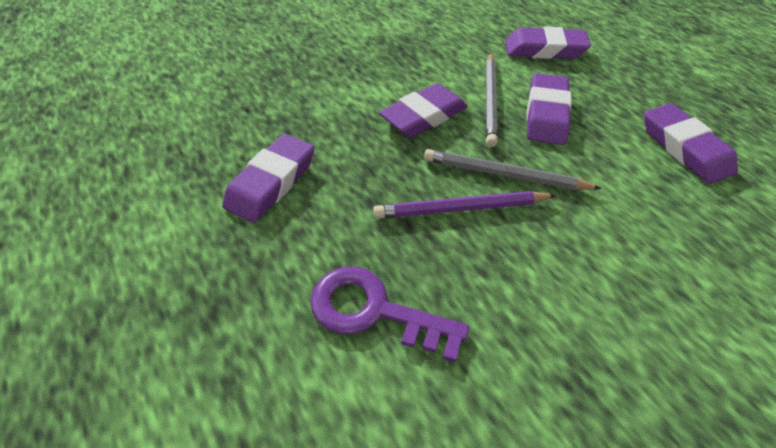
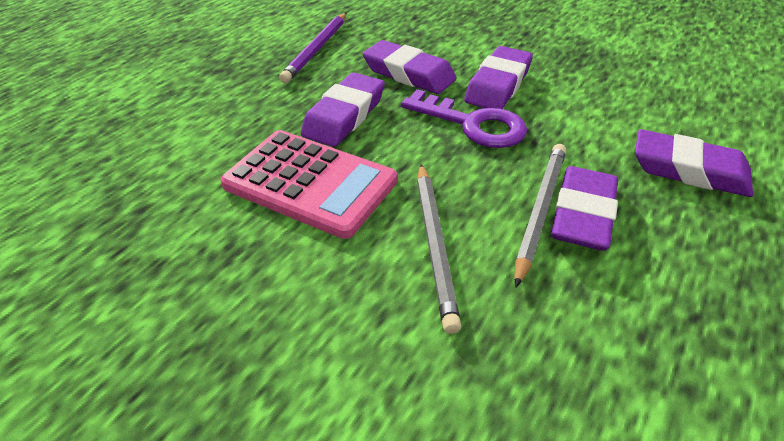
pink calculator: 0 -> 1

